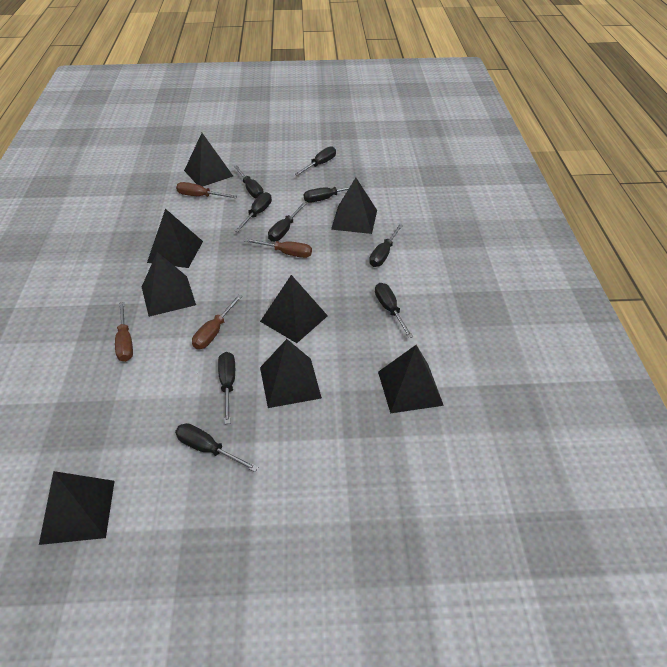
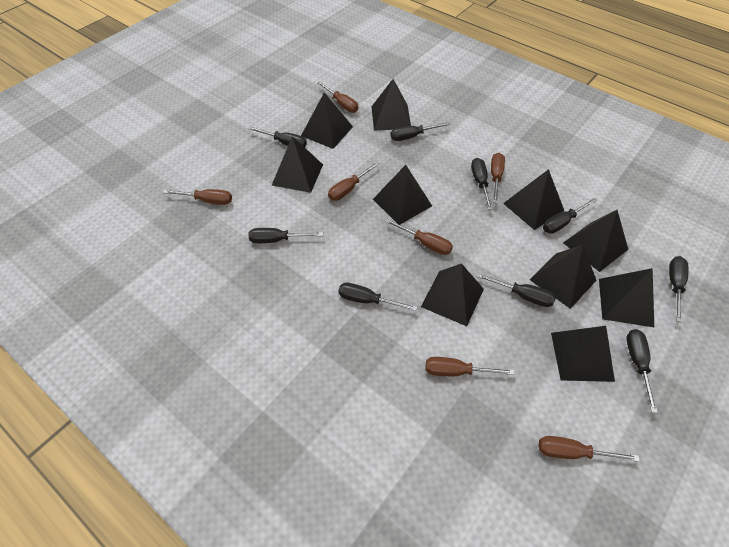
black pyramid: 8 -> 10
brown screwdriver: 4 -> 7

